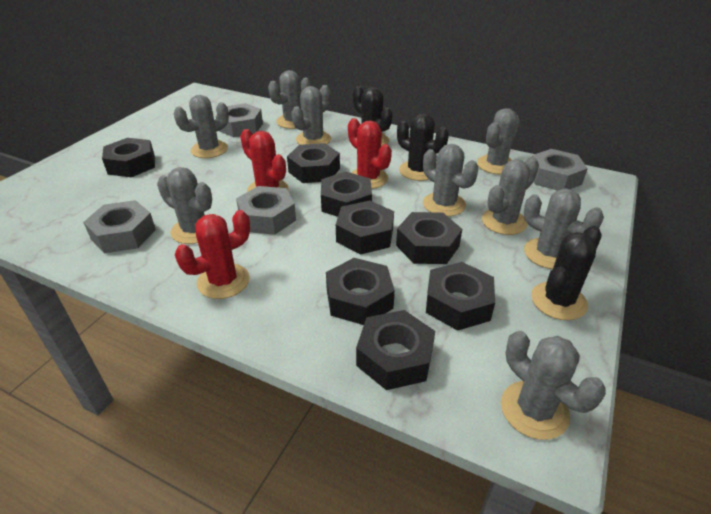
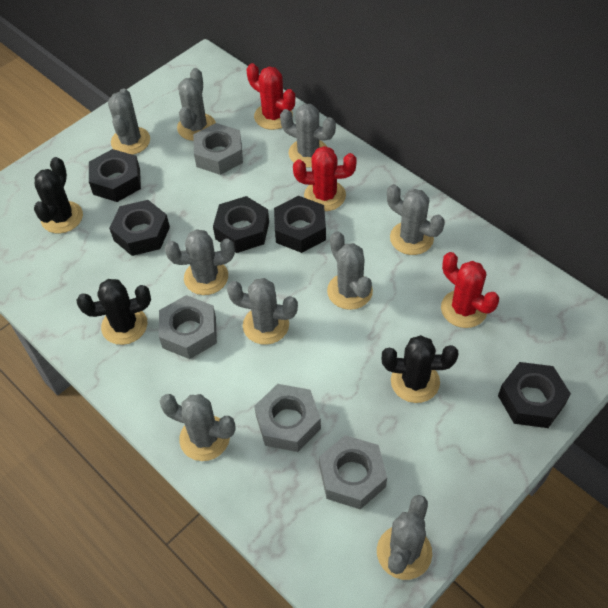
black nut: 8 -> 5

